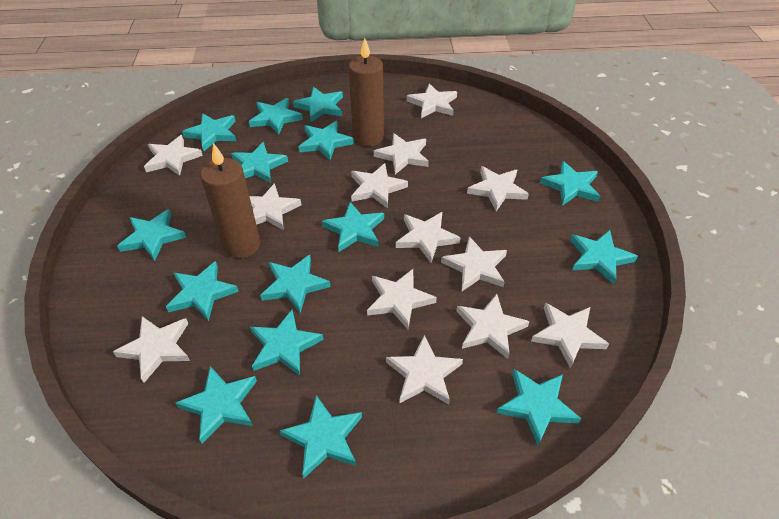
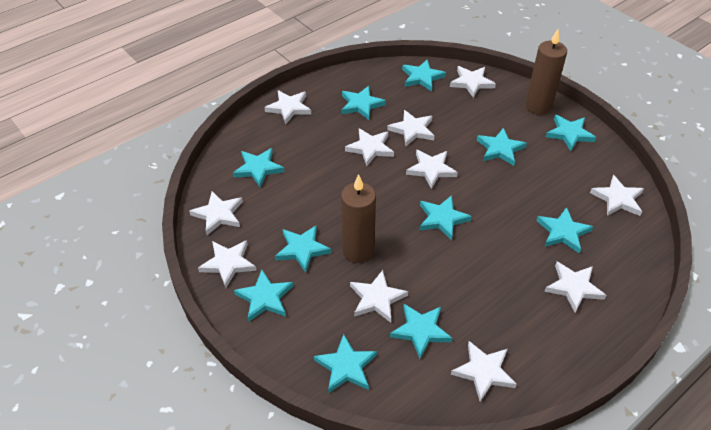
turquoise star: 15 -> 11
white star: 13 -> 11

